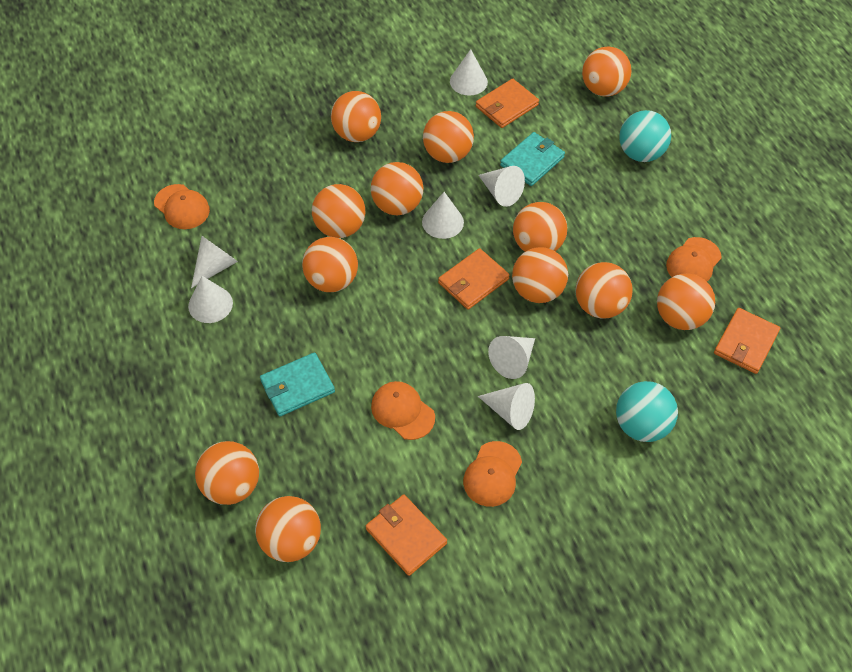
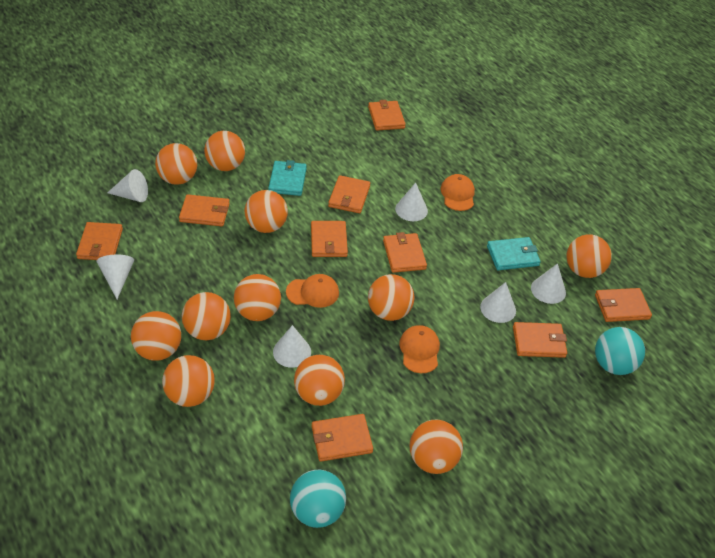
orange ball: 12 -> 11
orange cap: 4 -> 3
orange wallet: 4 -> 9
white cone: 7 -> 6

